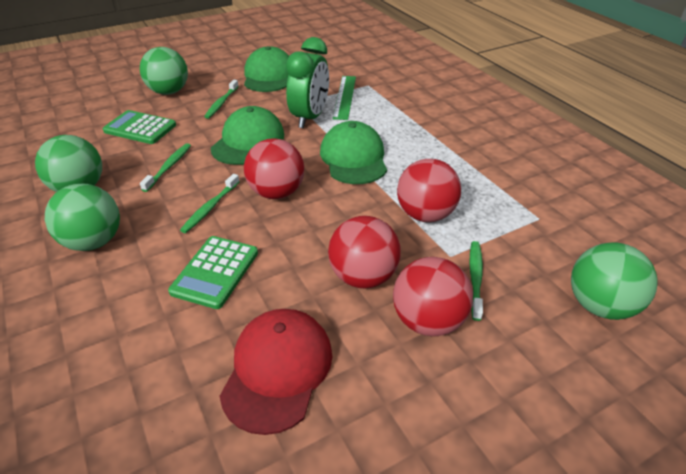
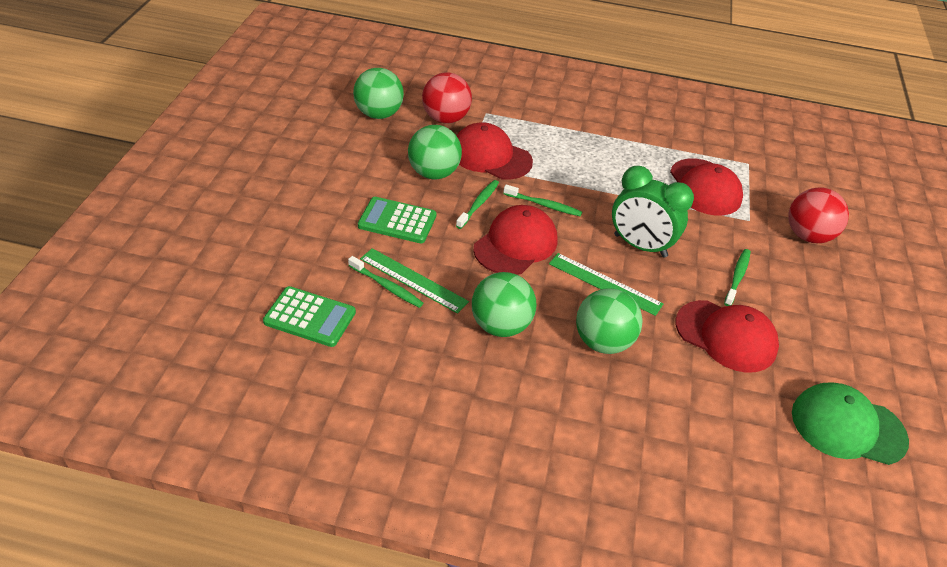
green cap: 3 -> 1
green ruler: 1 -> 2
red ball: 4 -> 2
red cap: 1 -> 4

